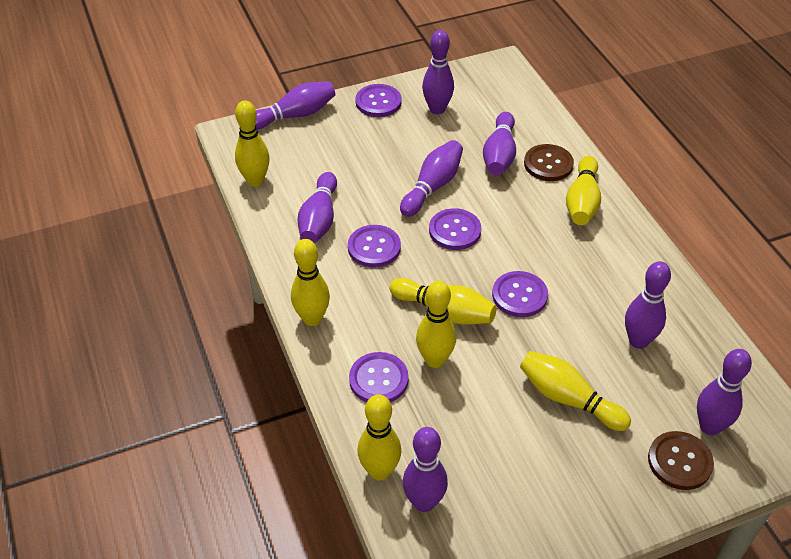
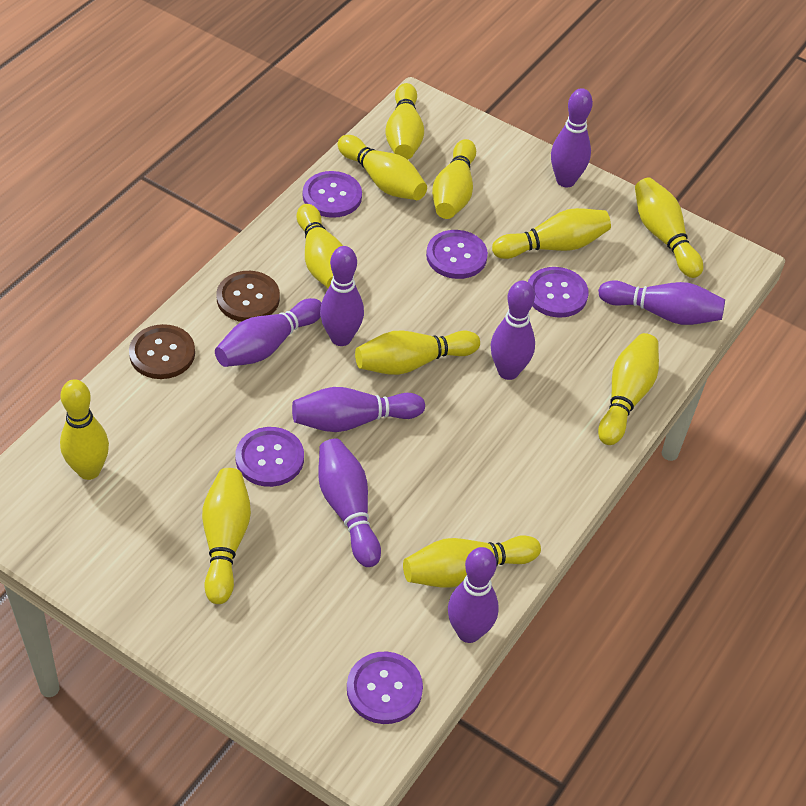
yellow bowling pin: 7 -> 11

